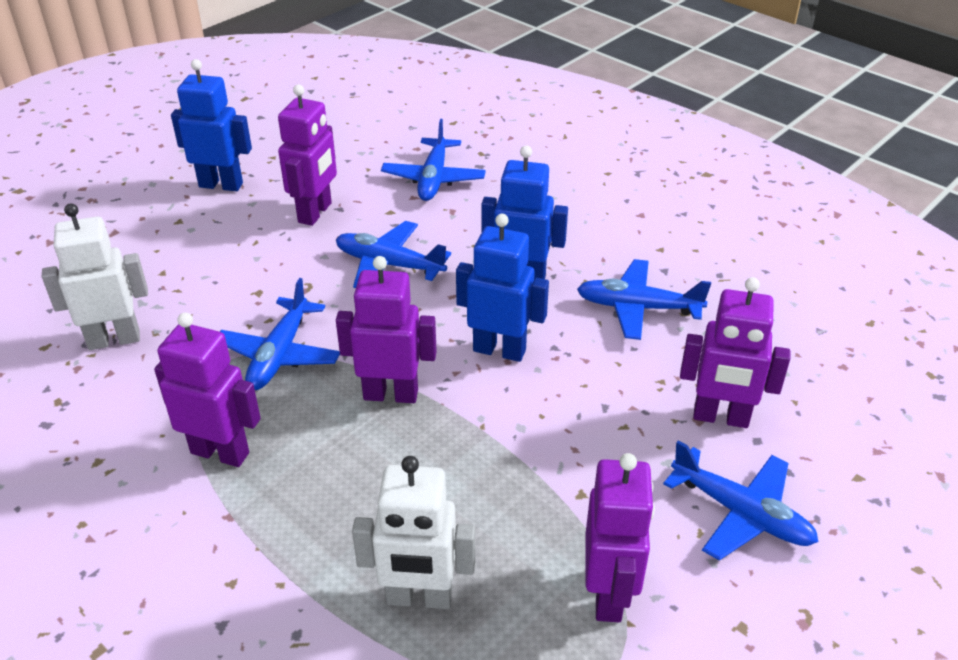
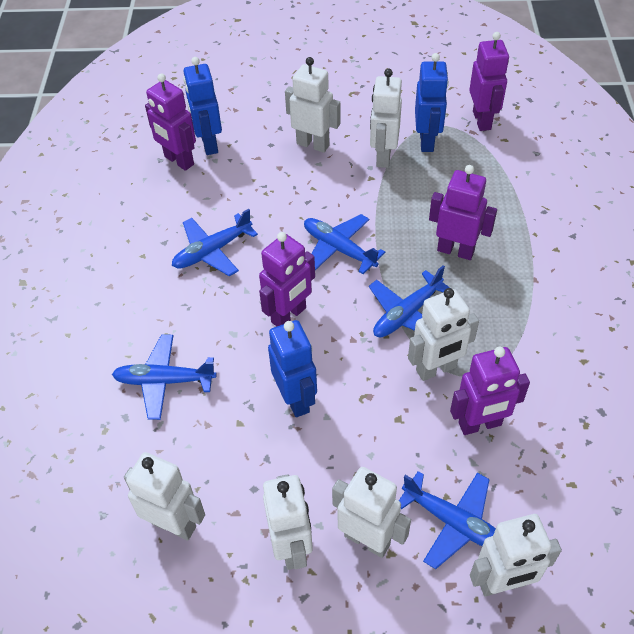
white robot: 2 -> 7

